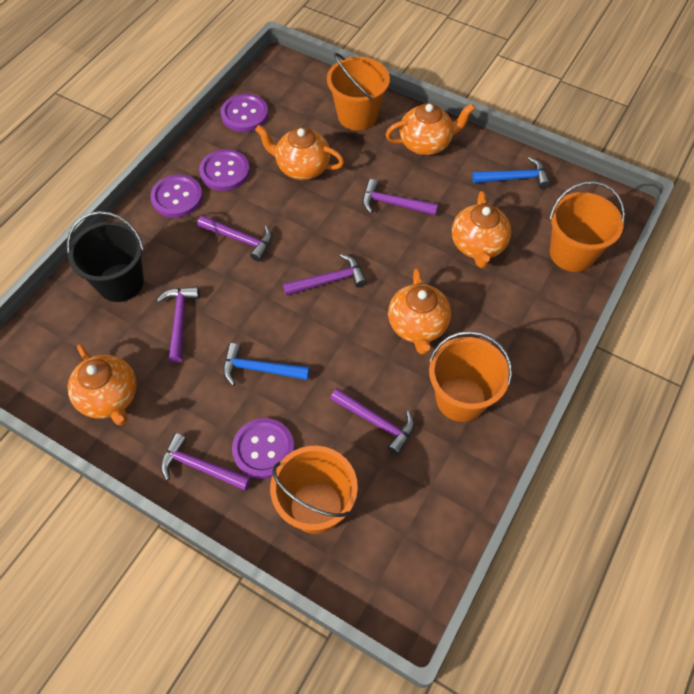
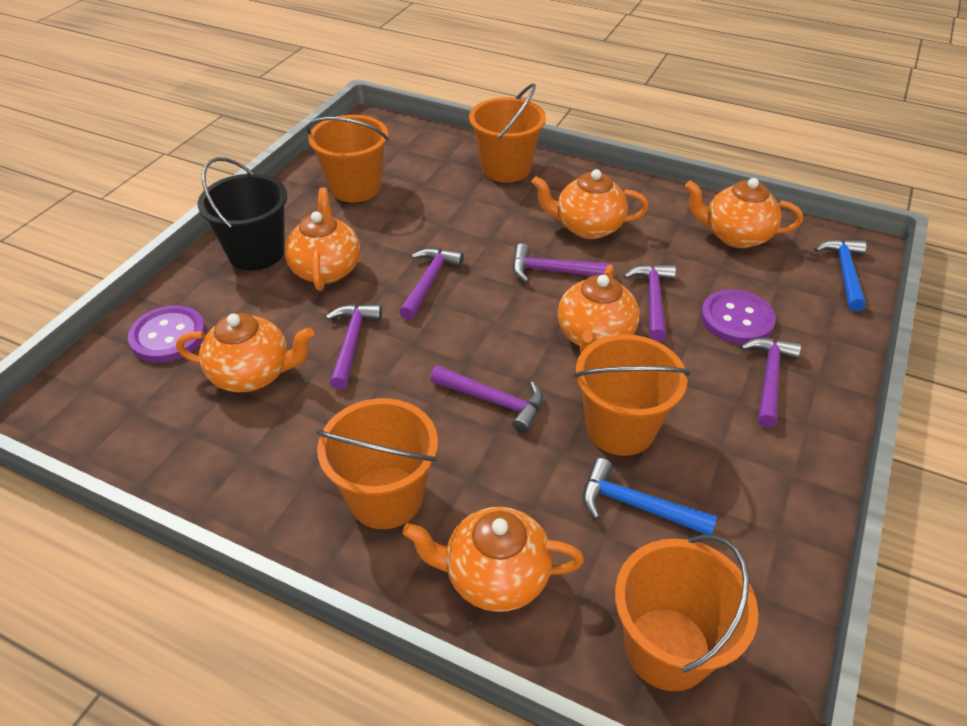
orange bucket: 4 -> 5
orange teapot: 5 -> 6
purple button: 4 -> 2

